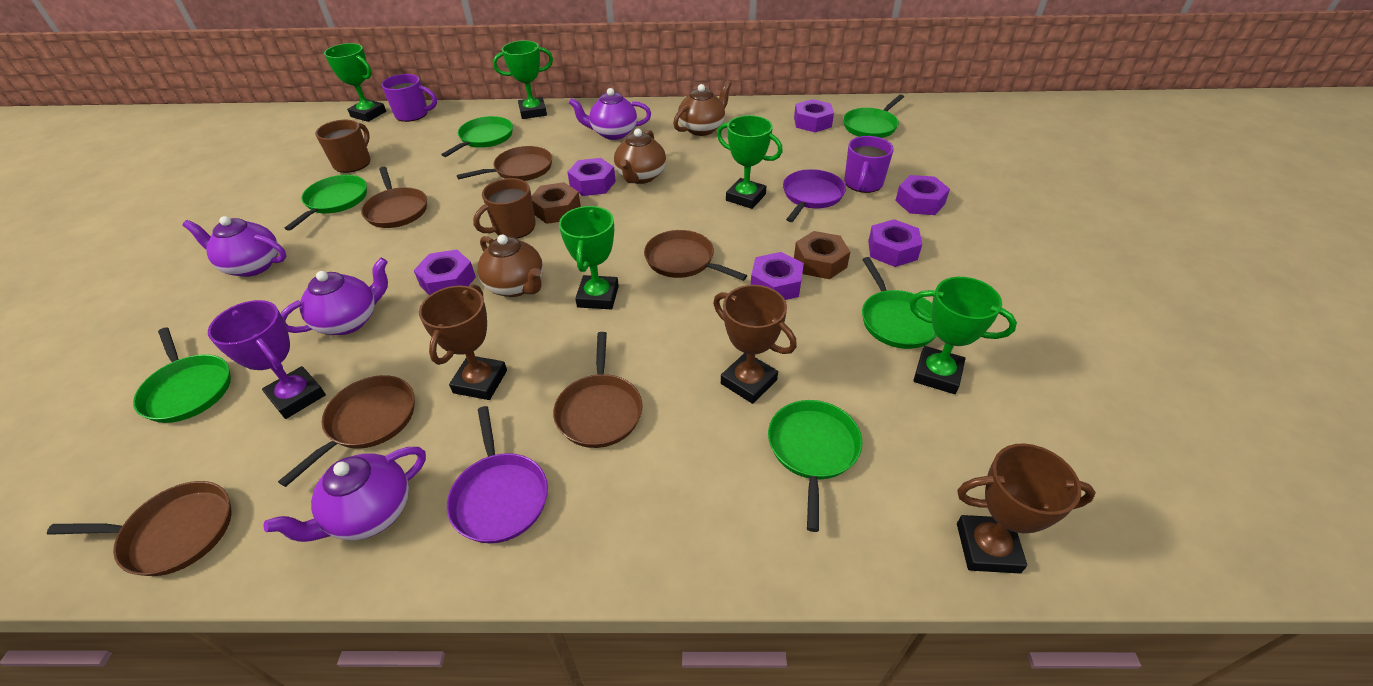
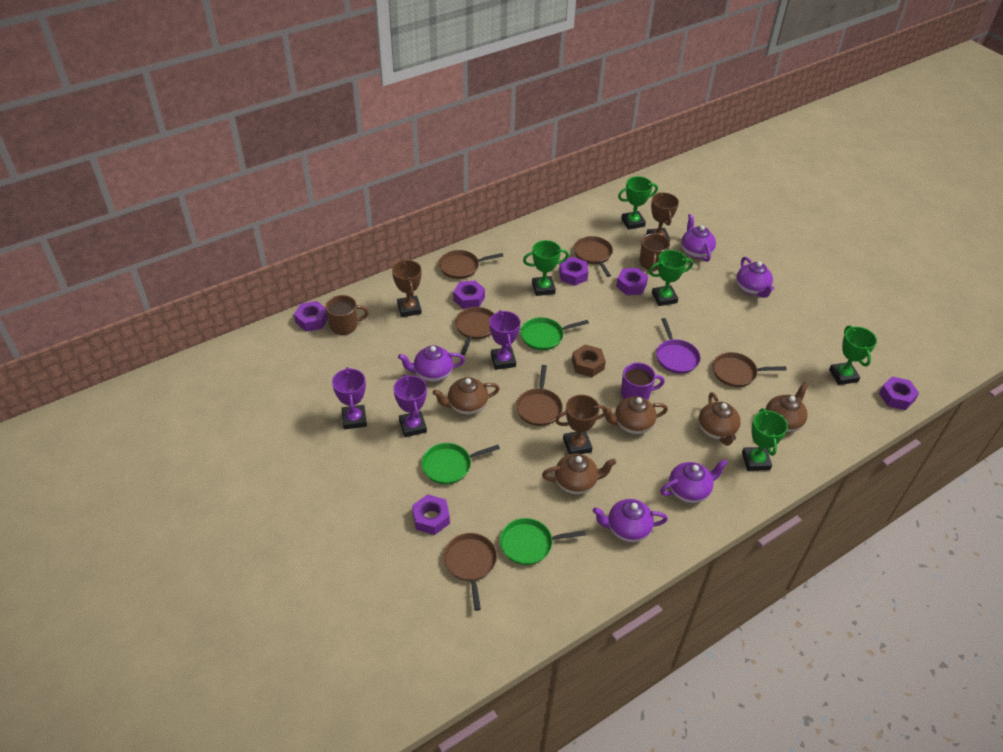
brown nut: 2 -> 1
brown teapot: 3 -> 5
green pan: 6 -> 3
purple mug: 2 -> 1
purple pan: 2 -> 1
purple teapot: 4 -> 5
purple trophy: 1 -> 3

